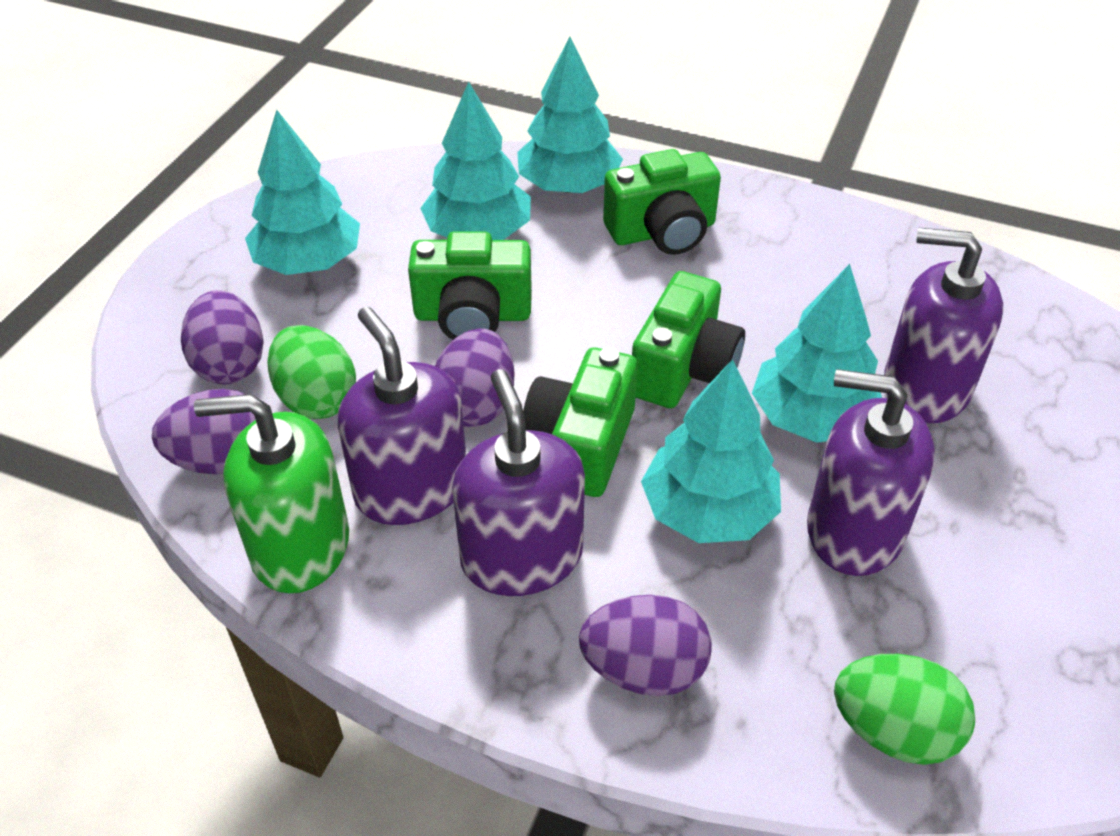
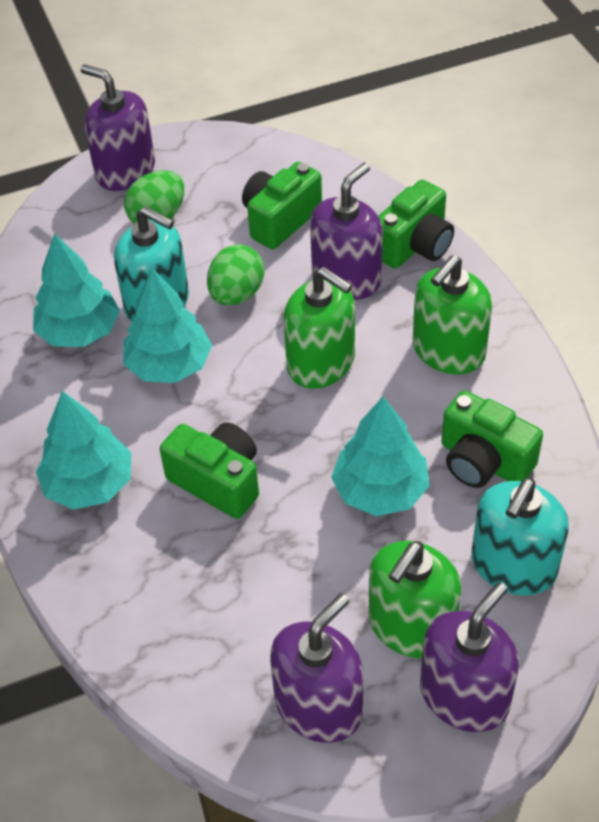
green soap dispenser: 1 -> 3
purple egg: 4 -> 0
turquoise soap dispenser: 0 -> 2
turquoise tree: 5 -> 4

